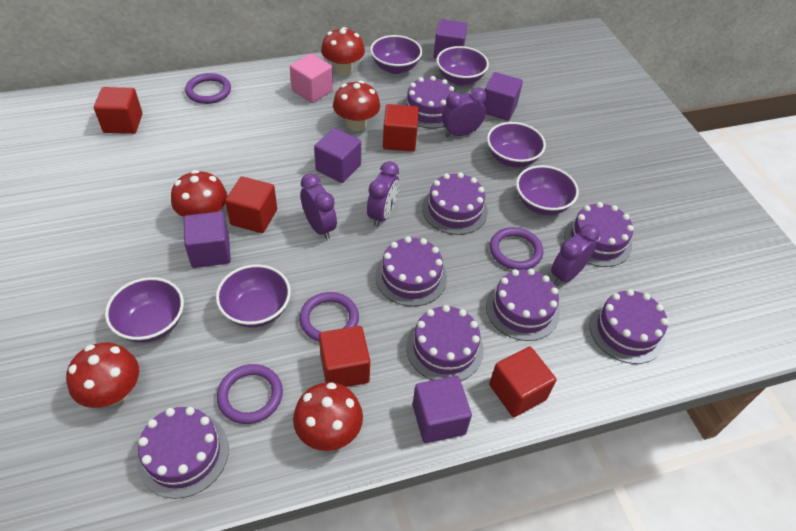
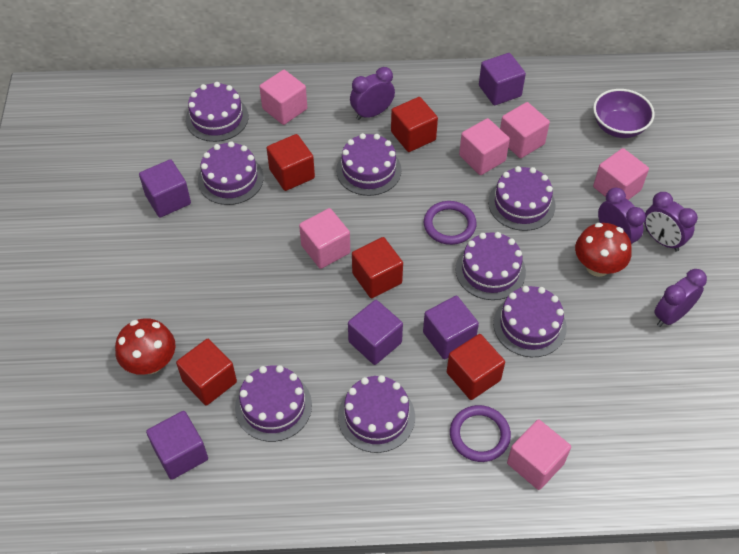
pink cube: 1 -> 6
purple bowl: 6 -> 1
purple ring: 4 -> 2
red mushroom: 5 -> 2

